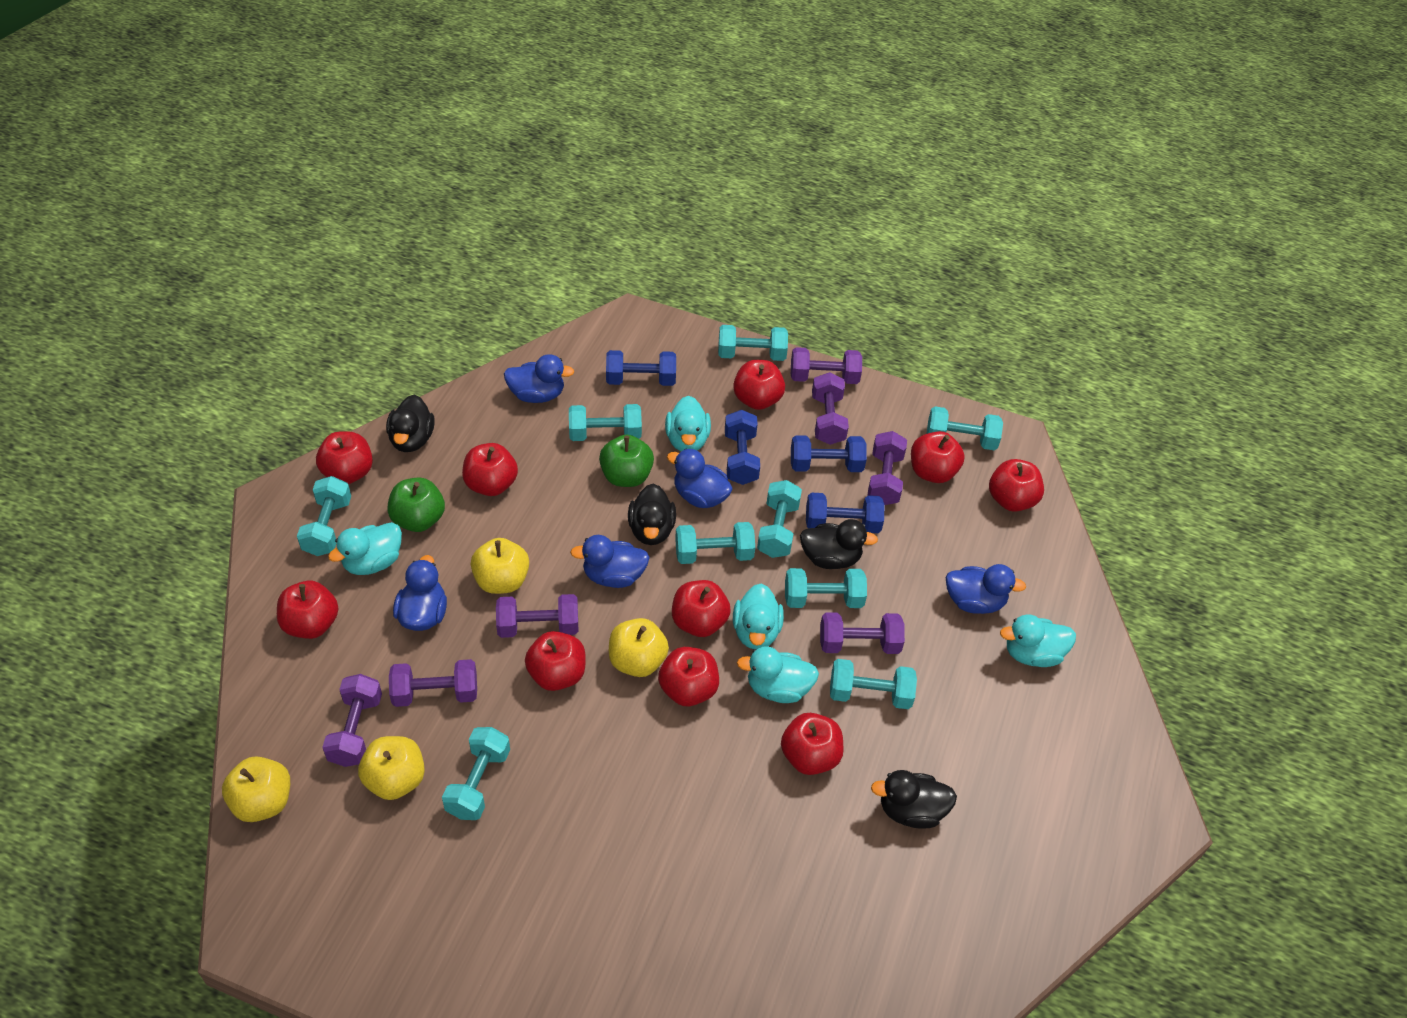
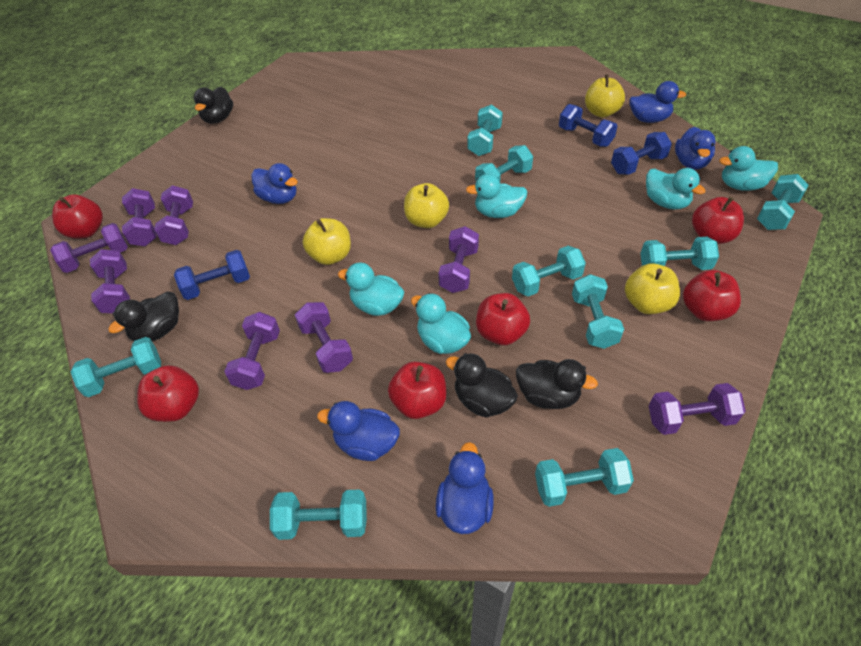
blue dumbbell: 4 -> 3
green apple: 2 -> 0
purple dumbbell: 7 -> 8
red apple: 10 -> 6

